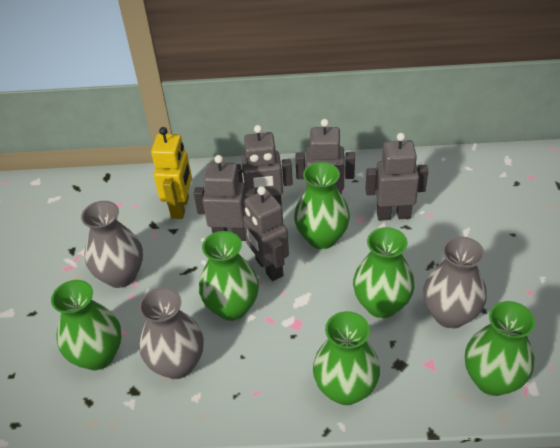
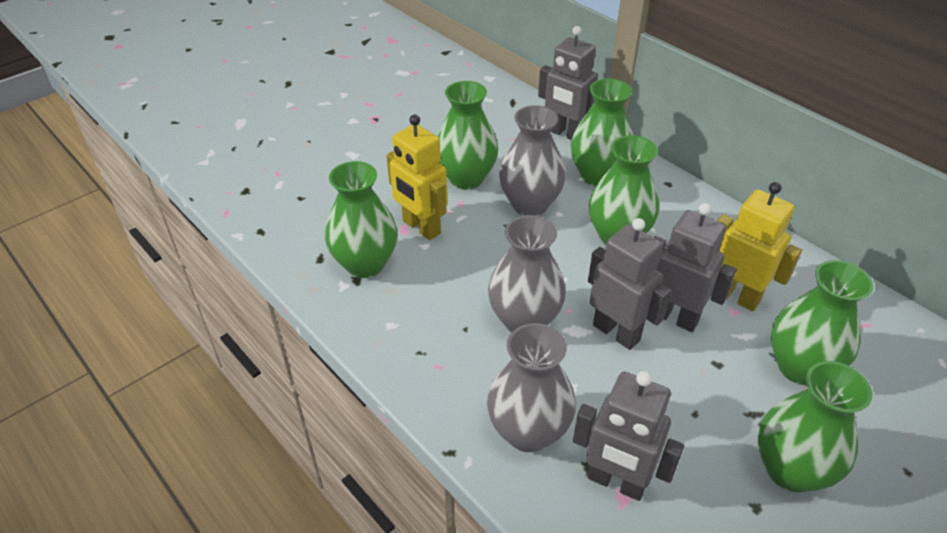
grey robot: 5 -> 4
yellow robot: 1 -> 2

